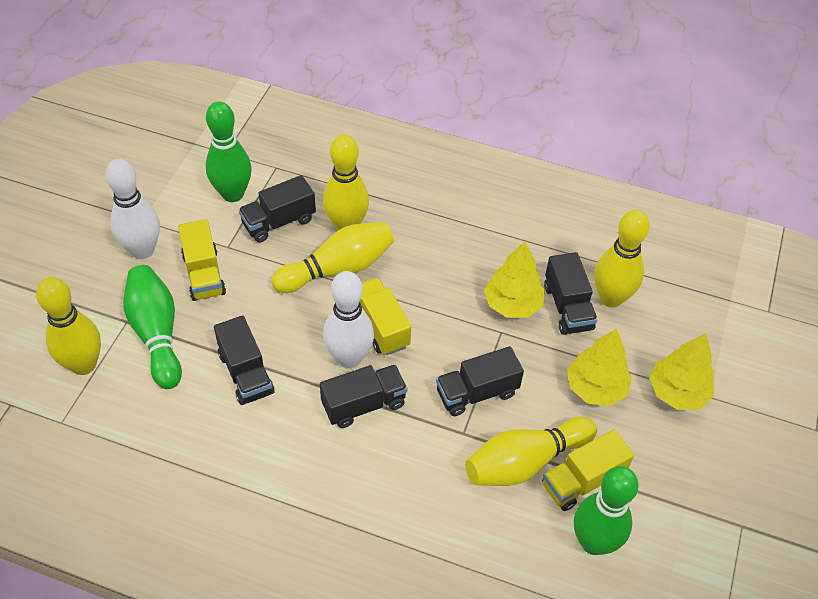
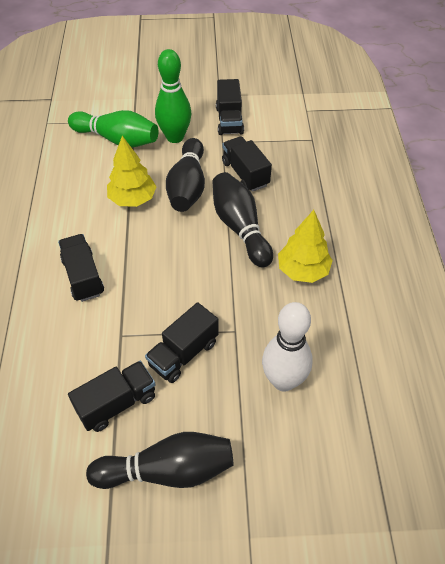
black bowling pin: 0 -> 3
green bowling pin: 3 -> 2
white bowling pin: 2 -> 1
yellow bowling pin: 5 -> 0
yellow tree: 3 -> 2
yellow truck: 3 -> 0

